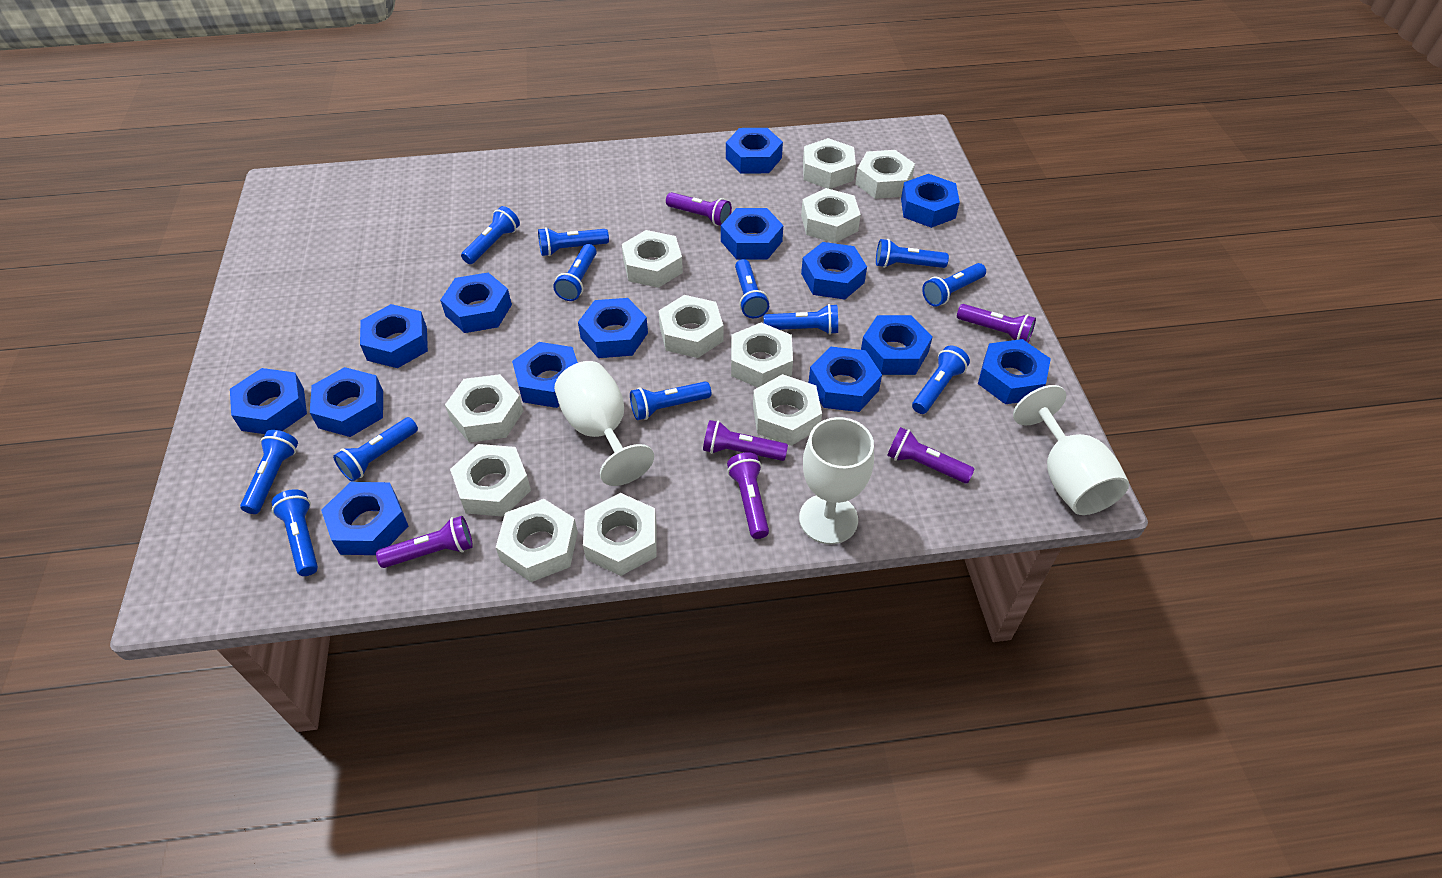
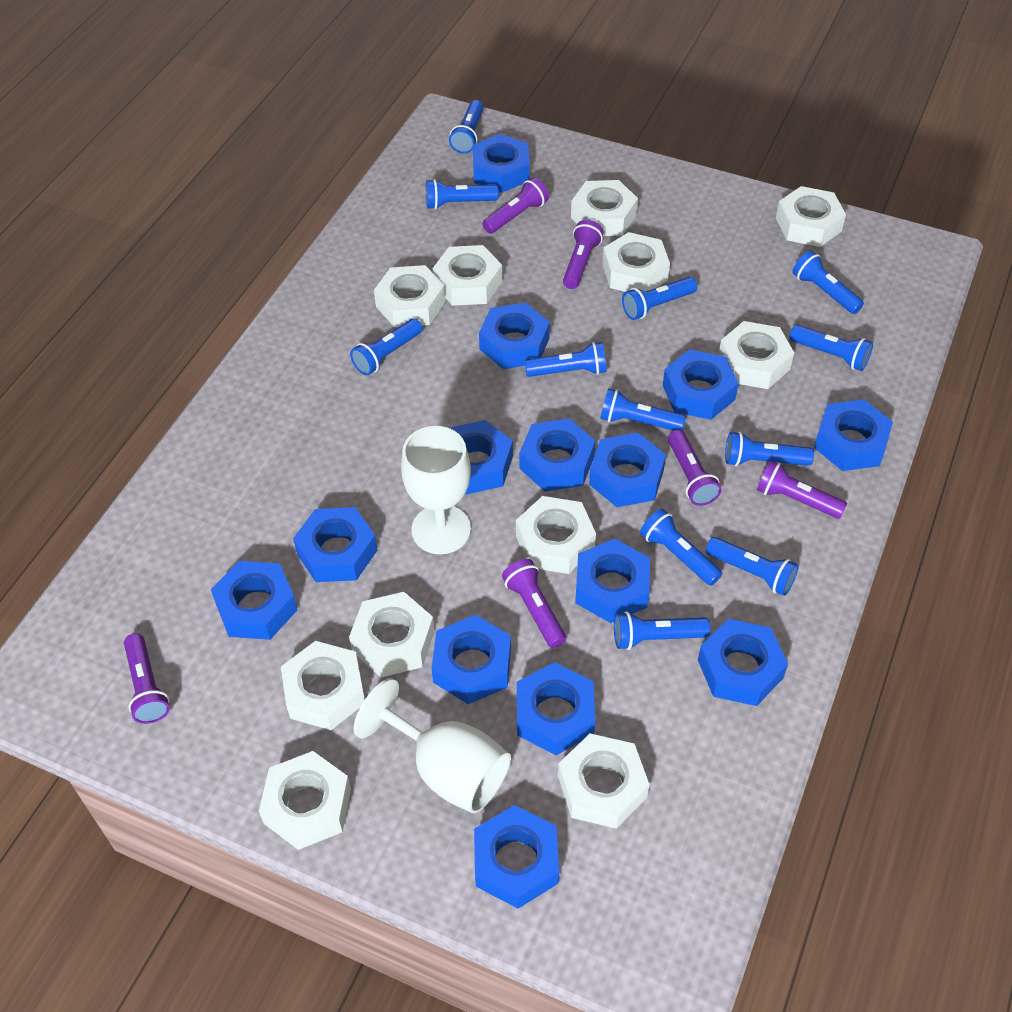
white goblet: 3 -> 2

